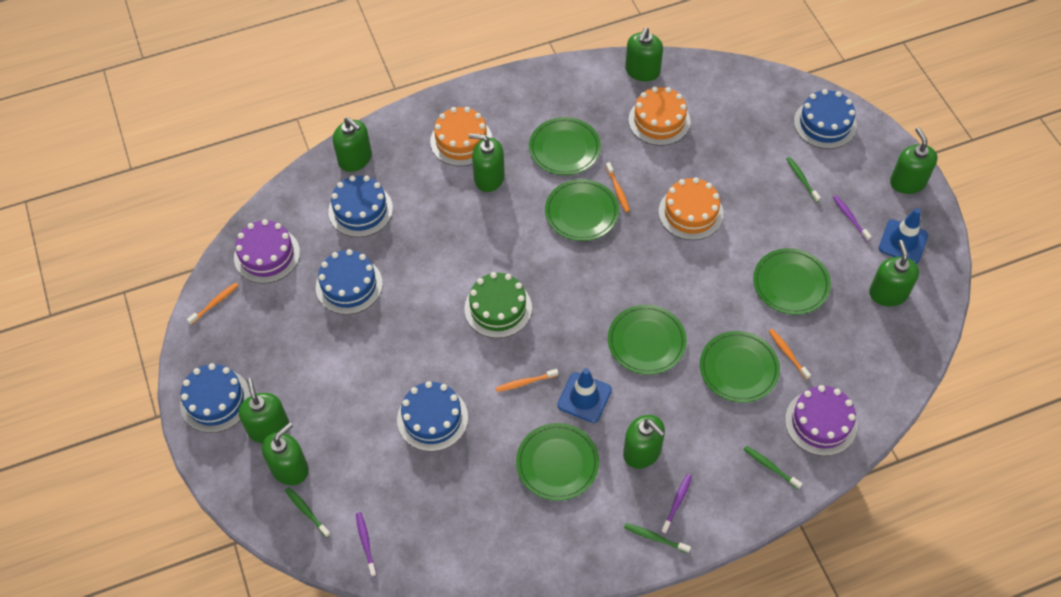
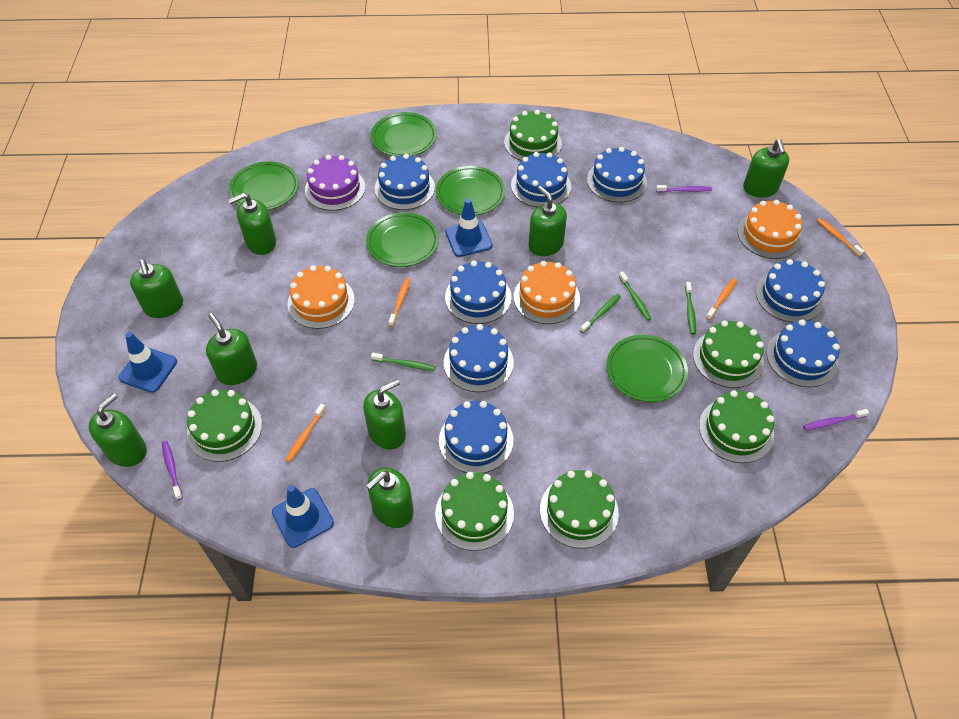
blue cake: 5 -> 8
blue traffic cone: 2 -> 3
green cake: 1 -> 6
green plate: 6 -> 5
purple cake: 2 -> 1

